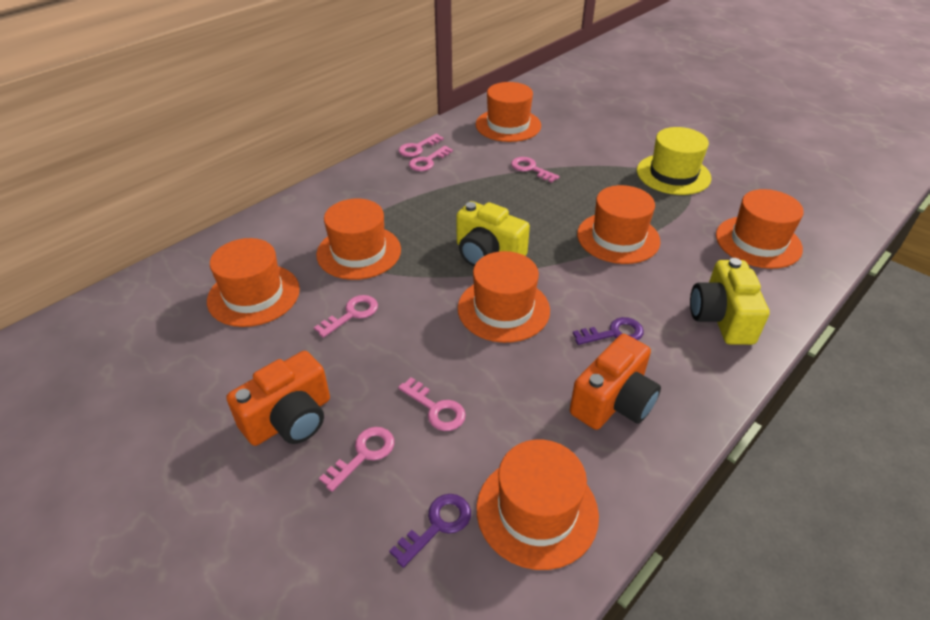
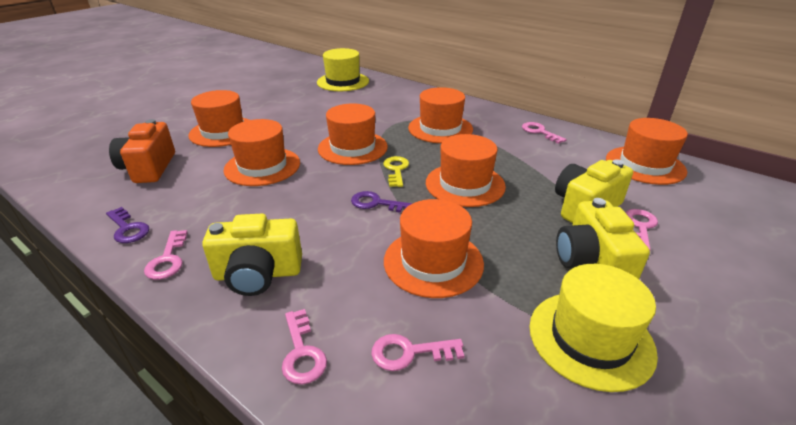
orange camera: 2 -> 1
pink key: 6 -> 5
yellow camera: 2 -> 3
yellow hat: 1 -> 2
yellow key: 0 -> 1

